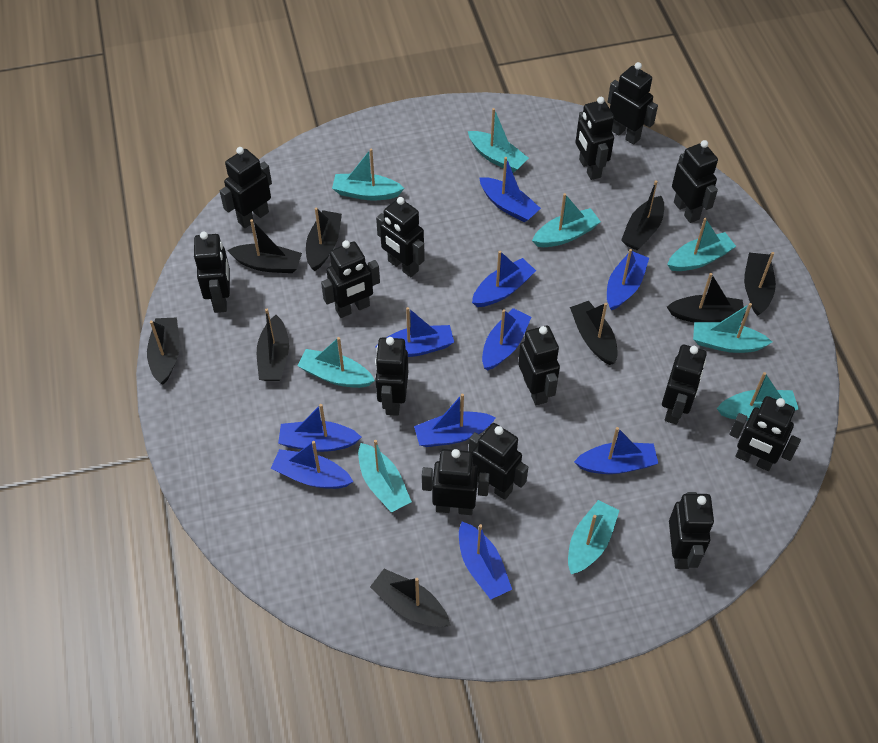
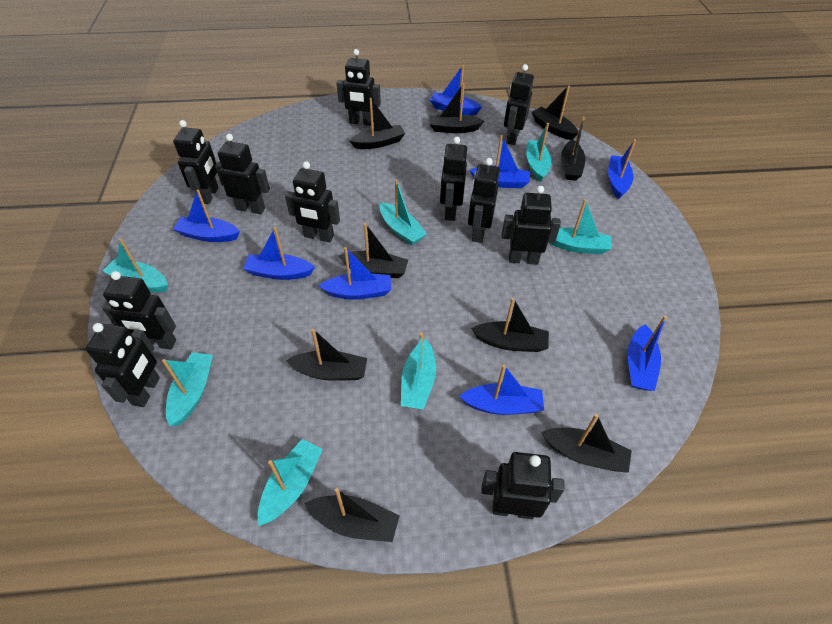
black robot: 14 -> 11
blue boat: 10 -> 8
turquoise boat: 9 -> 7

